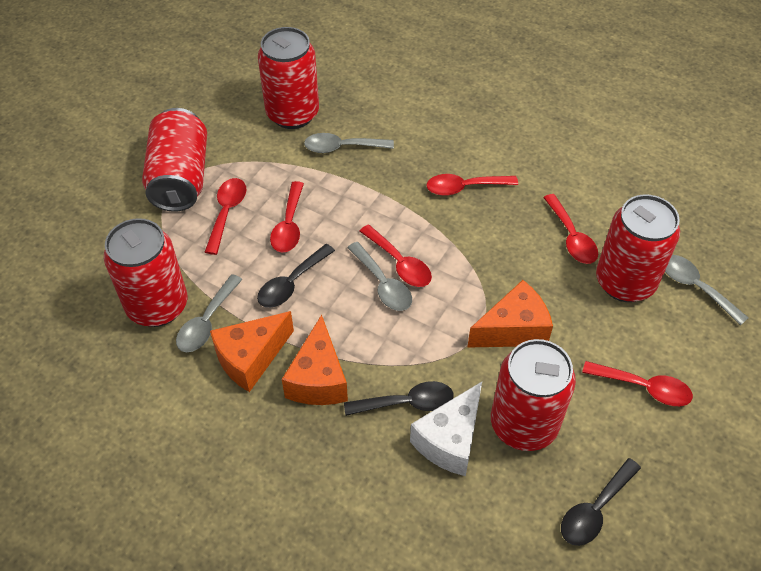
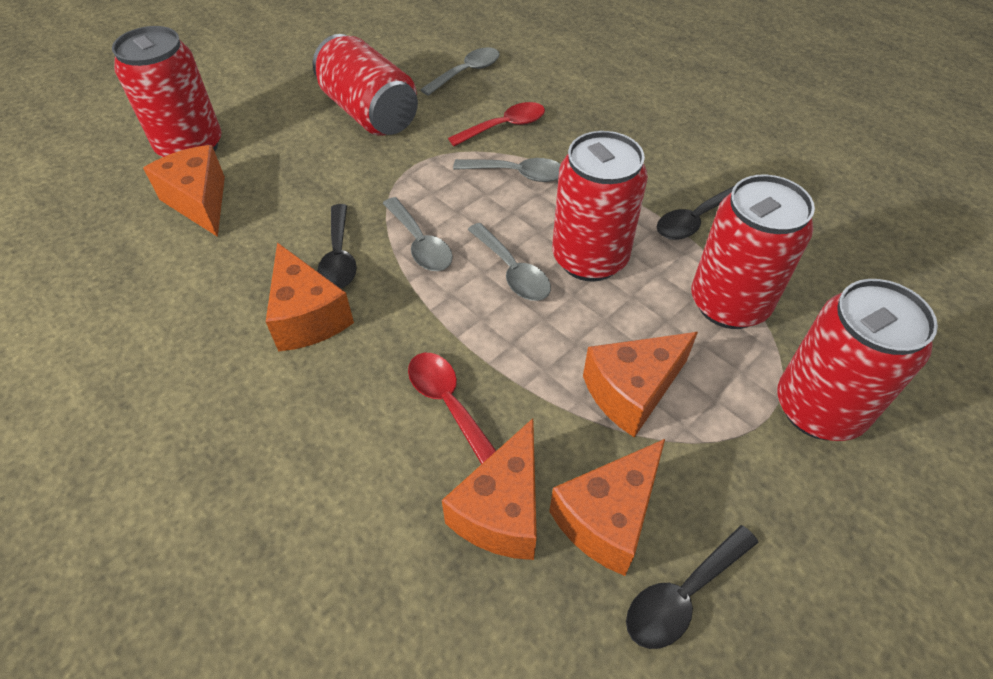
orange cheese: 3 -> 5
red spoon: 6 -> 2
white cheese: 1 -> 0

